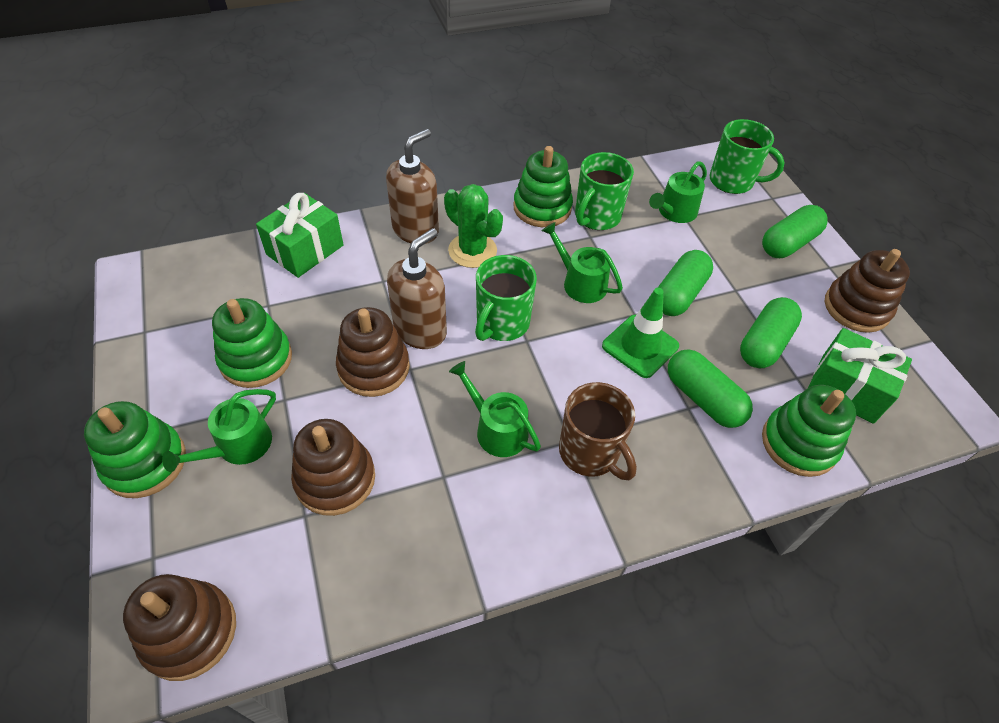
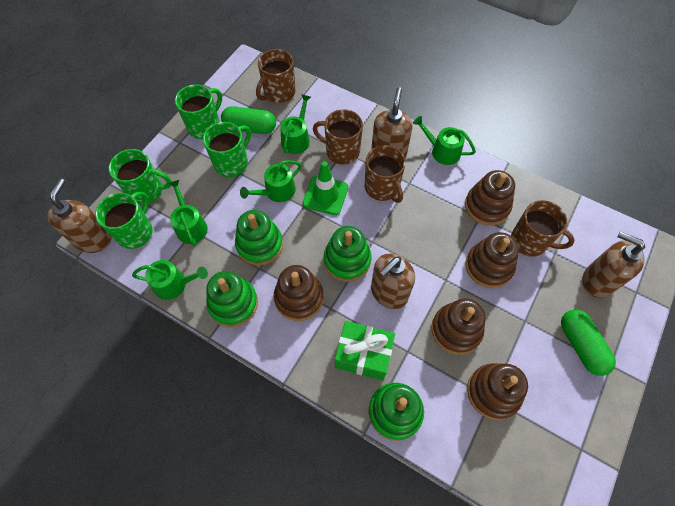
brown mug: 1 -> 4
brown soap dispenser: 2 -> 4
brown stacking toy: 4 -> 5
green cactus: 1 -> 0
green capsule: 4 -> 2
green gift: 2 -> 1
green mug: 3 -> 4
green watering can: 4 -> 5

